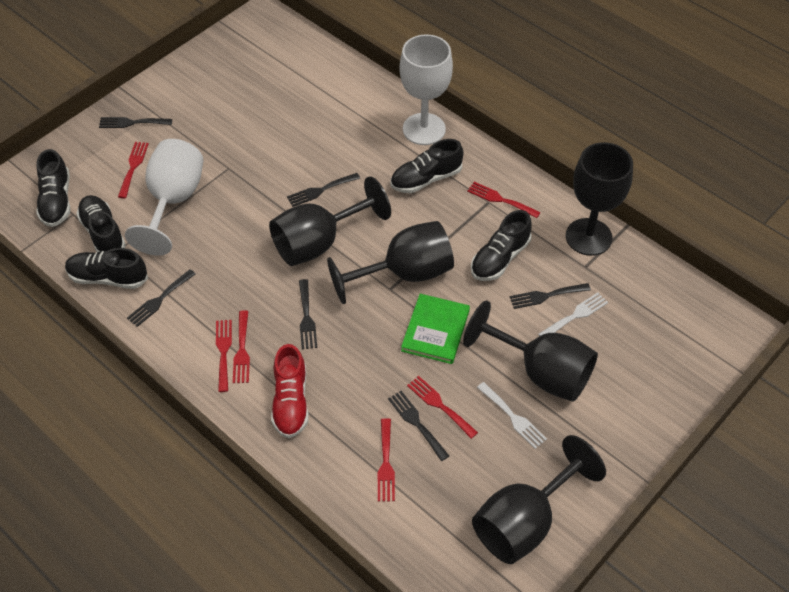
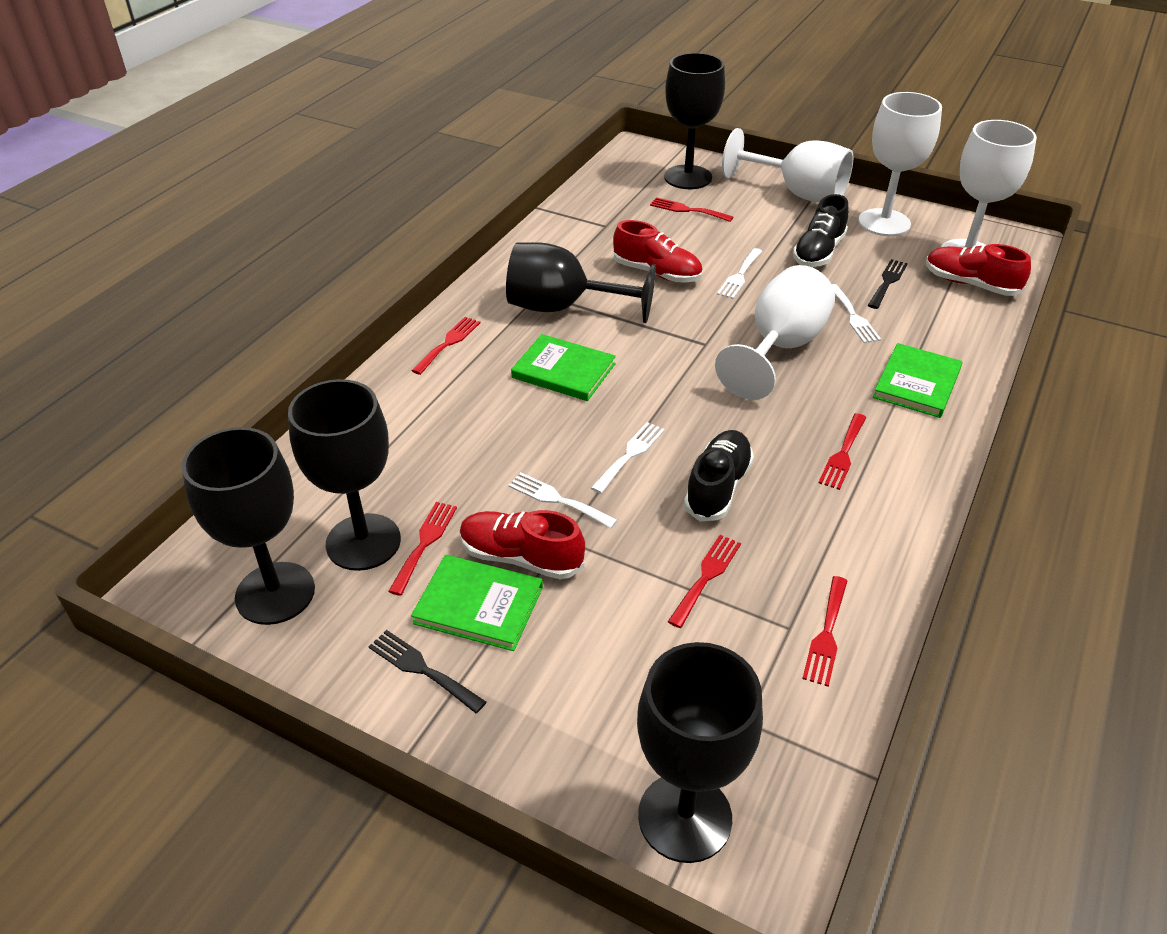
black fork: 6 -> 2
black shoe: 5 -> 2
green book: 1 -> 3
red shoe: 1 -> 3
white fork: 2 -> 4
white goblet: 2 -> 4

